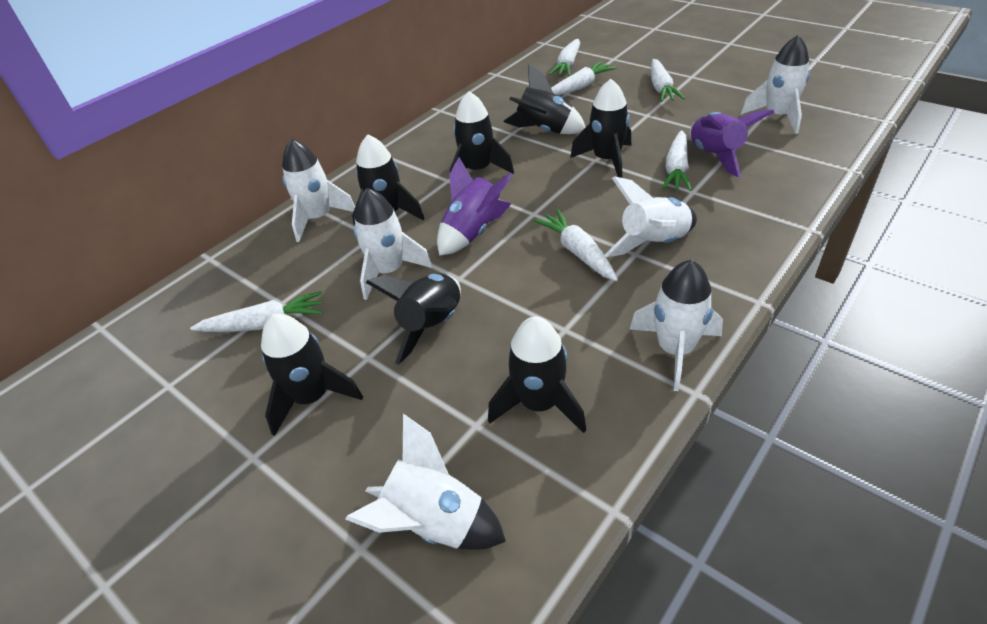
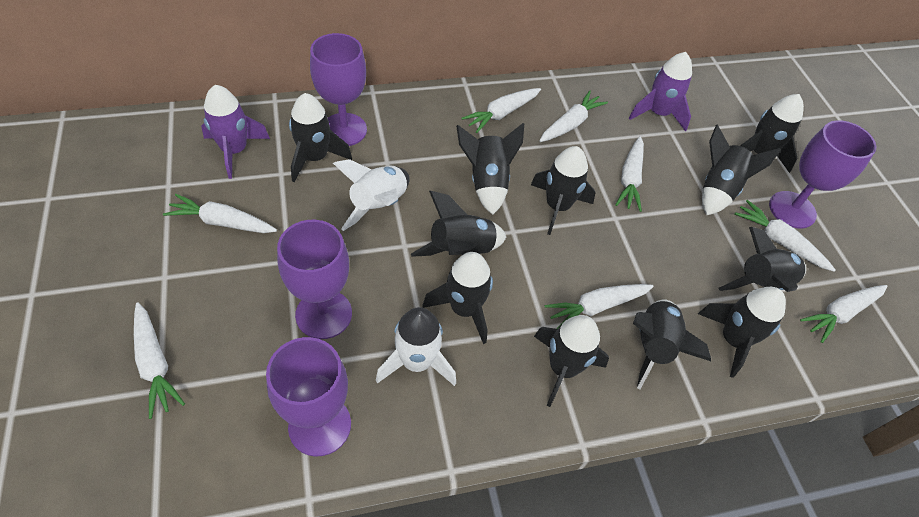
black rocket: 7 -> 11
purple goblet: 0 -> 4
white carrot: 6 -> 8
white rocket: 6 -> 2

